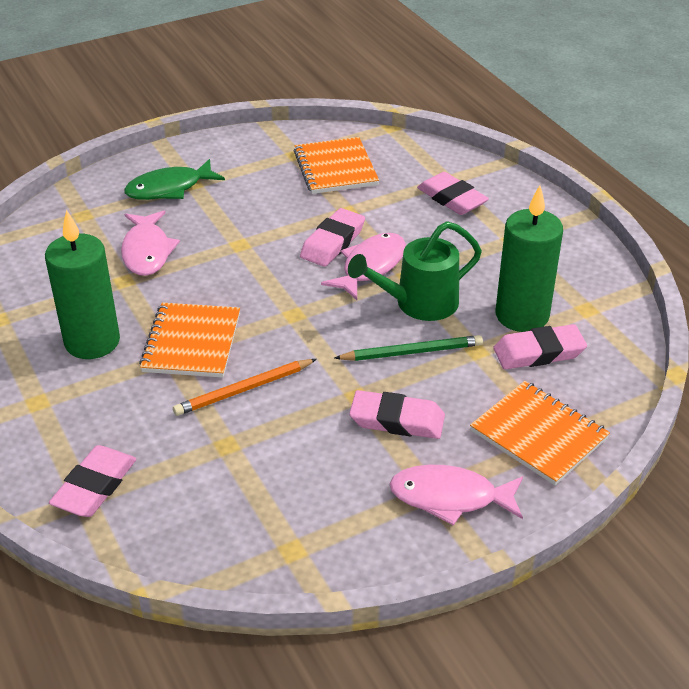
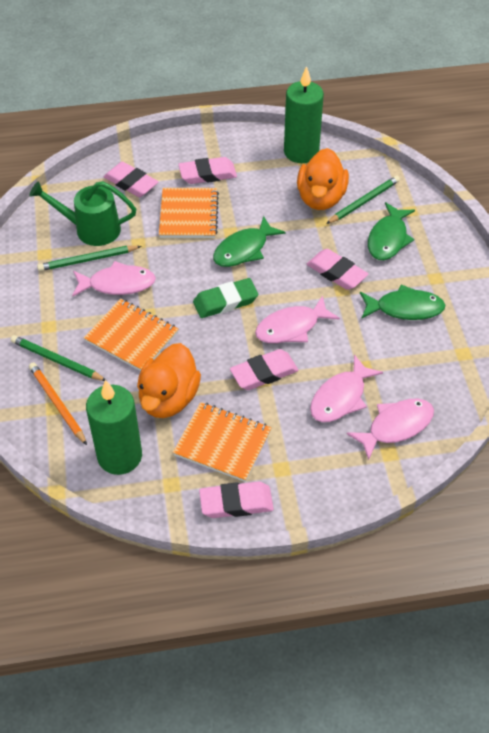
green eraser: 0 -> 1
green fish: 1 -> 3
green pencil: 1 -> 3
orange duck: 0 -> 2
pink fish: 3 -> 4

